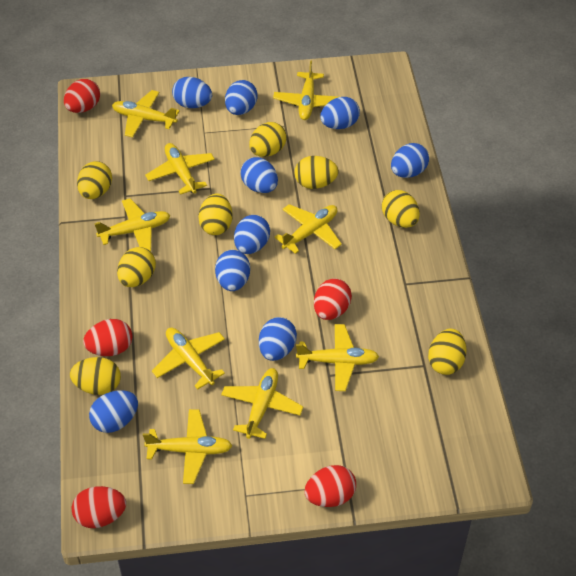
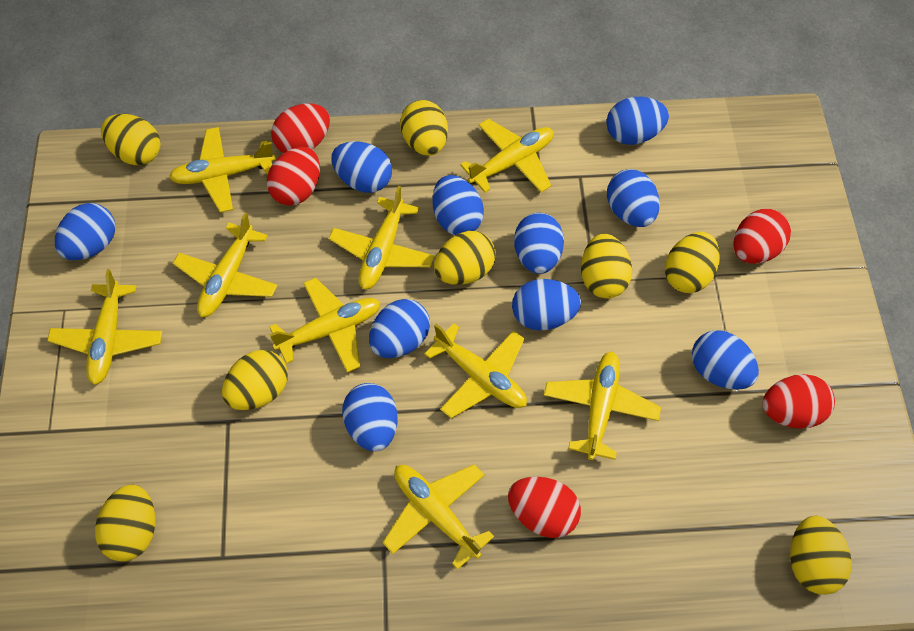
blue egg: 9 -> 10

